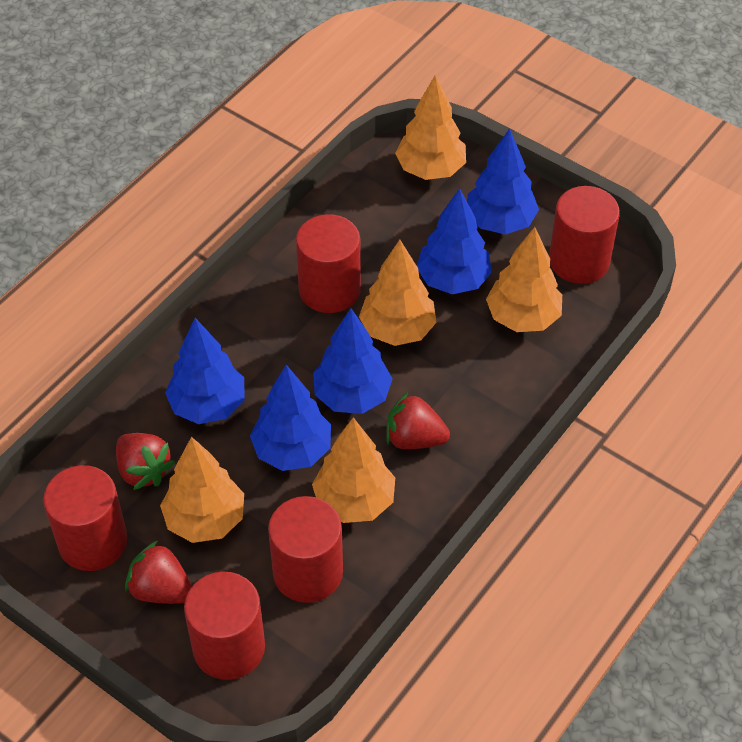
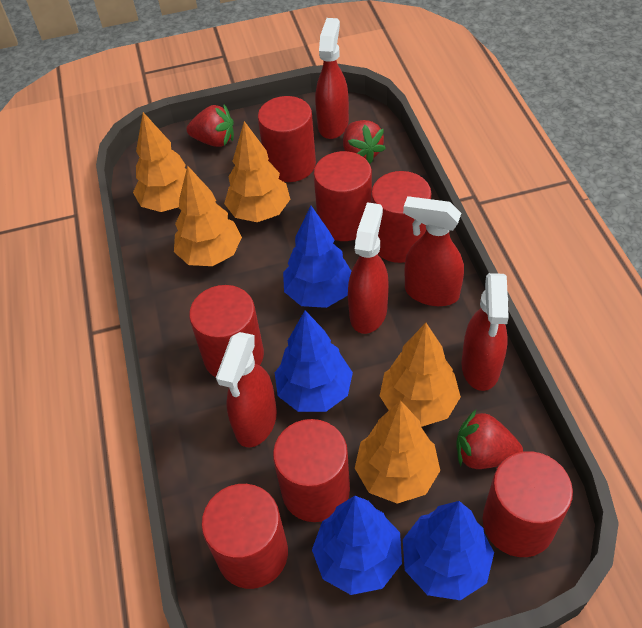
blue tree: 5 -> 4
red cylinder: 5 -> 7
red spray bottle: 0 -> 5

